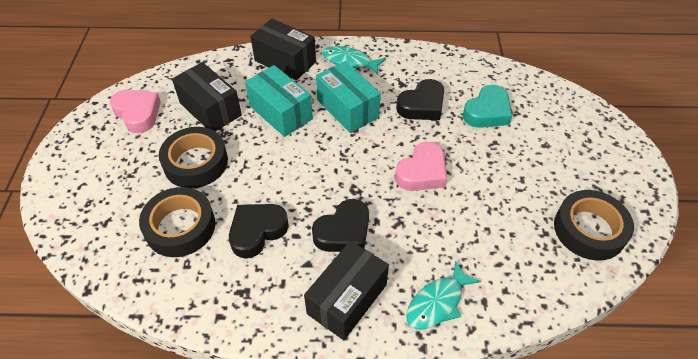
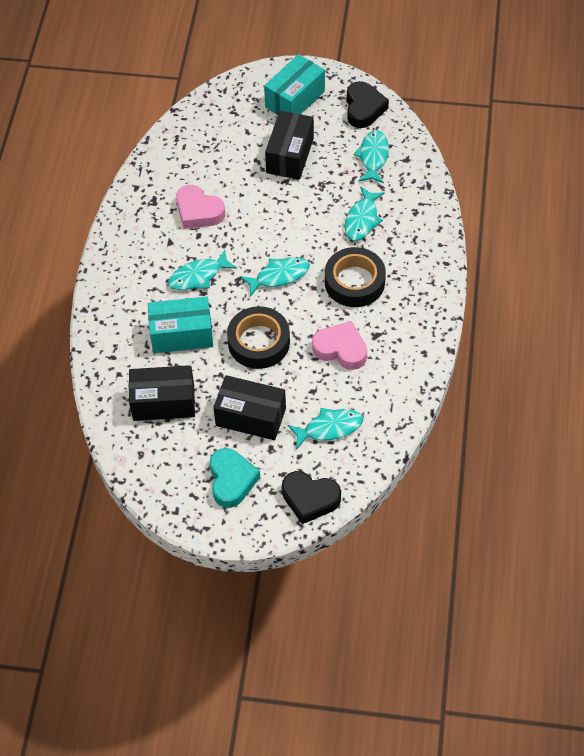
black heart: 3 -> 2
black tape: 3 -> 2
turquoise fish: 2 -> 5

